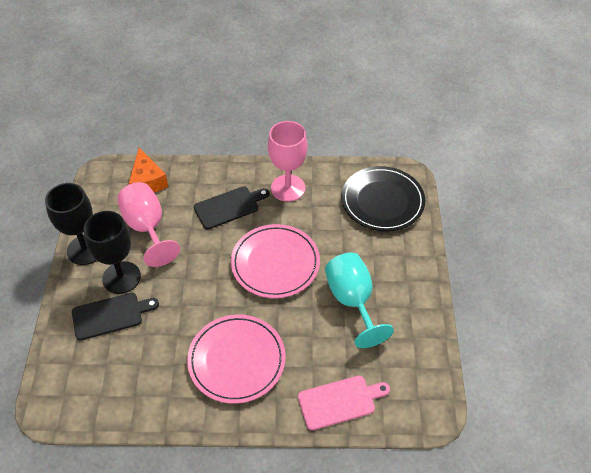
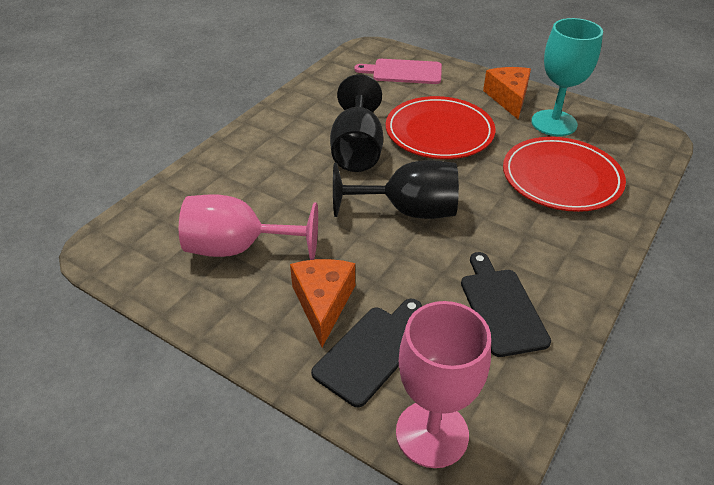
black plate: 1 -> 0
orange cheese: 1 -> 2
pink plate: 2 -> 0
red plate: 0 -> 2

